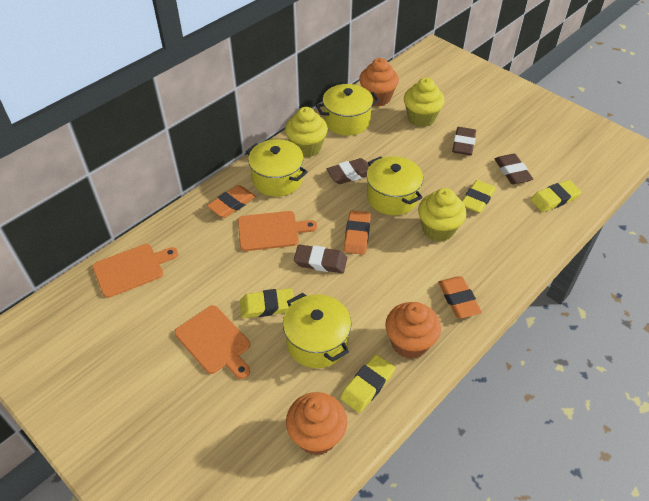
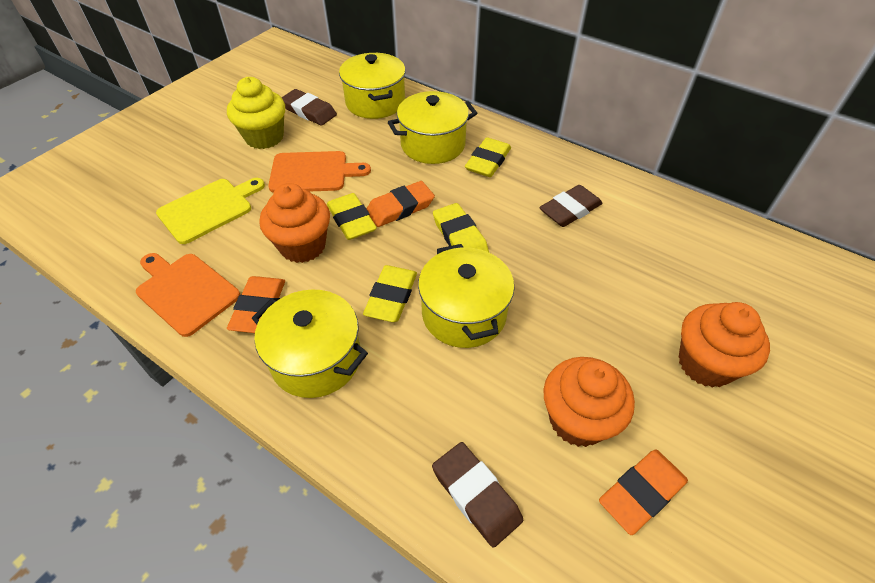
brown eraser: 4 -> 3
orange cutting board: 3 -> 2
yellow cupcake: 3 -> 1
yellow cutting board: 0 -> 1

